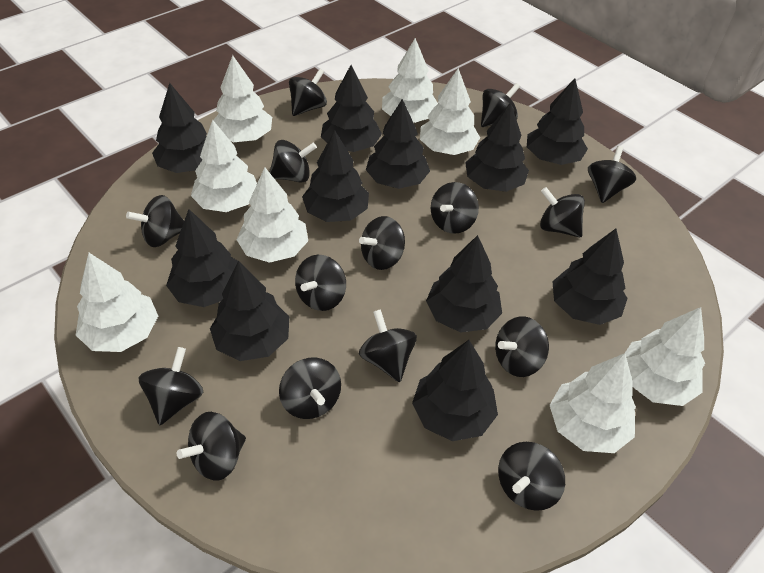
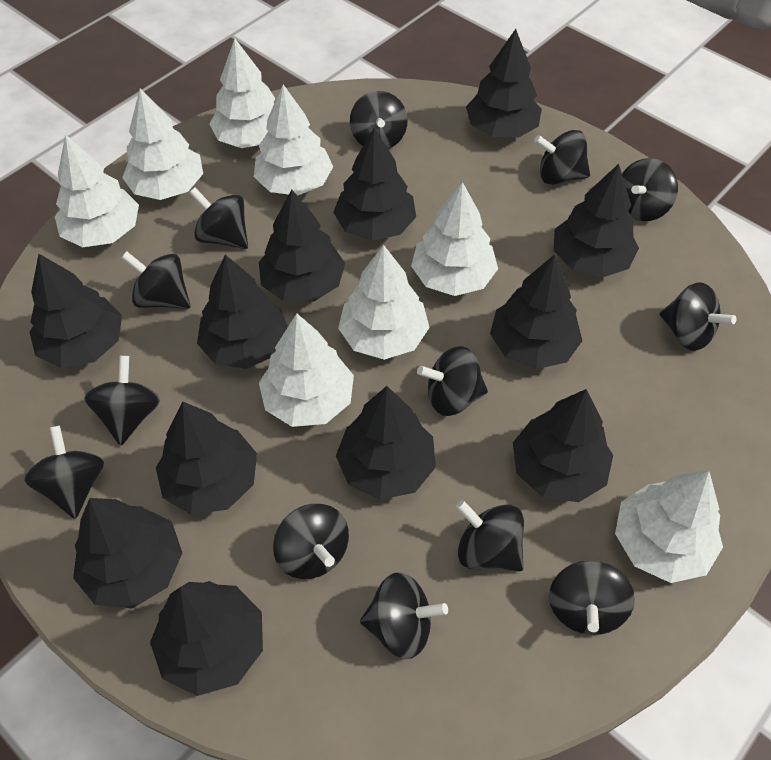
black spinning top: 15 -> 13
black tree: 11 -> 12

